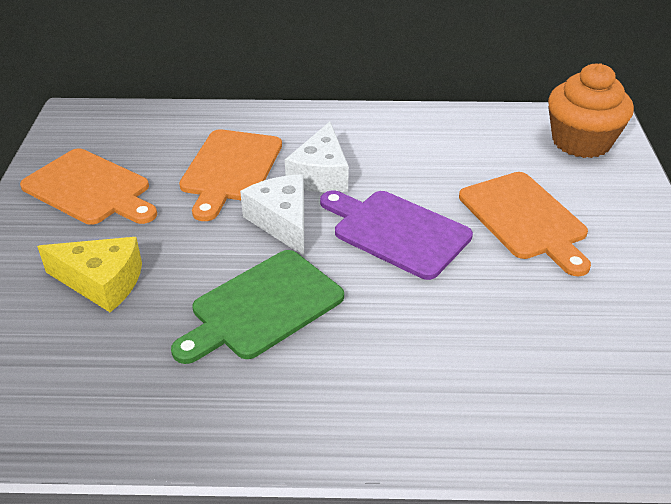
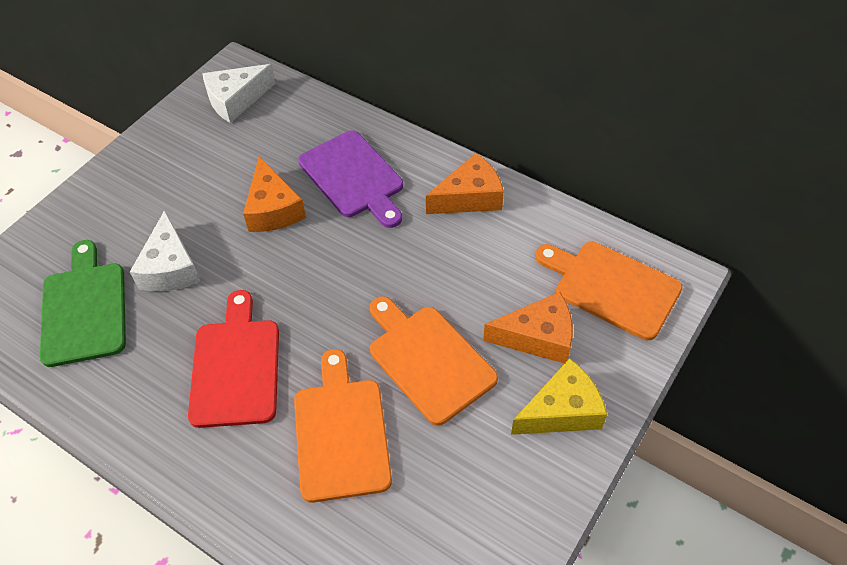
orange cheese: 0 -> 3
orange cupcake: 1 -> 0
red cutting board: 0 -> 1

